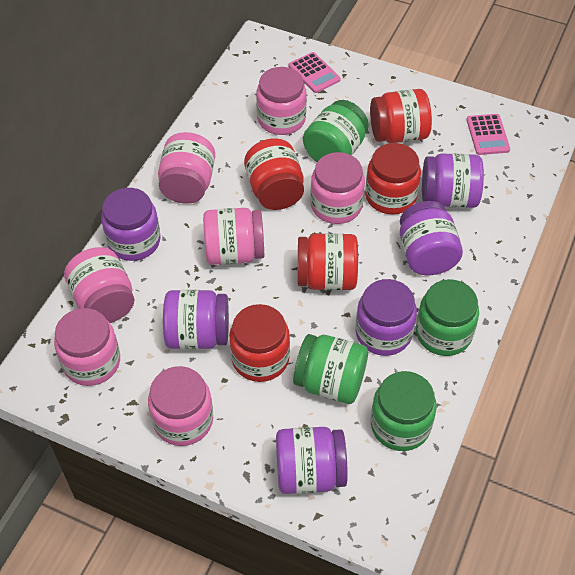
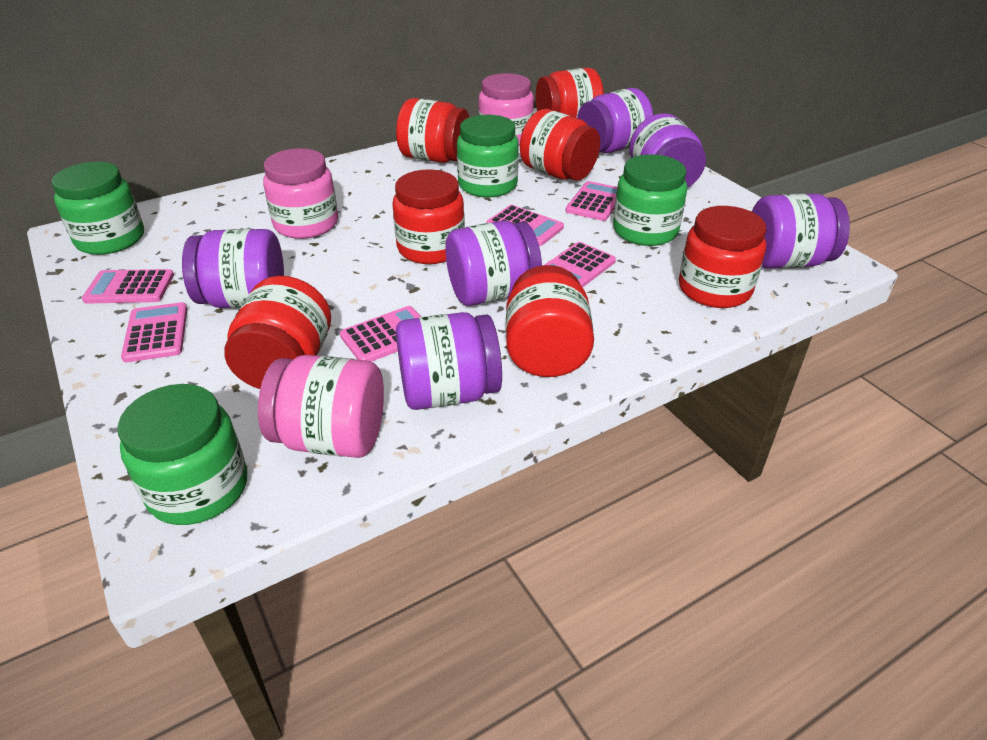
pink calculator: 2 -> 6
pink jar: 7 -> 3
red jar: 5 -> 7

